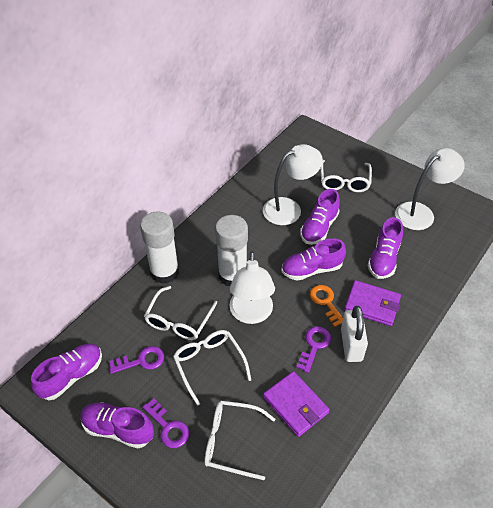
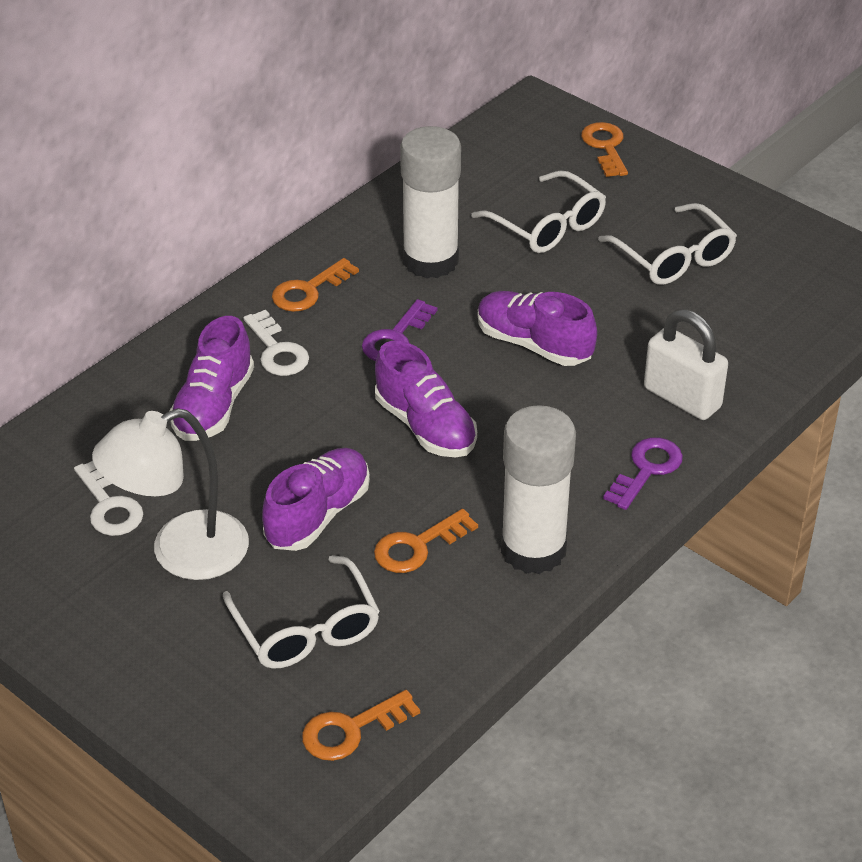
orange key: 1 -> 4
purple key: 3 -> 2
purple shoe: 5 -> 4
purple wallet: 2 -> 0
white glasses: 4 -> 3
white key: 0 -> 2
white lamp: 3 -> 1

